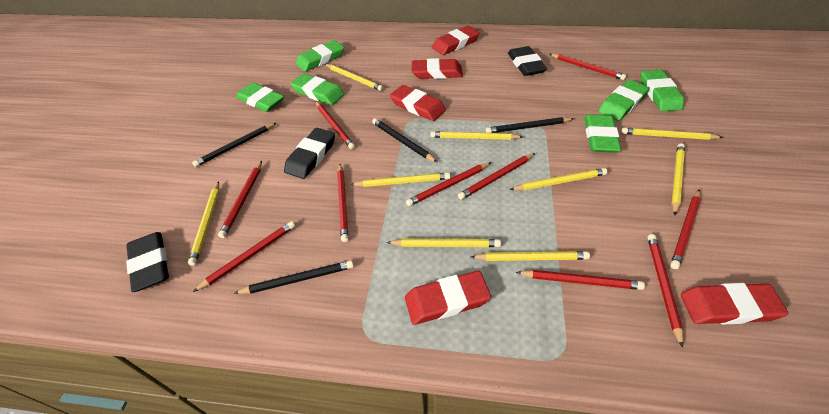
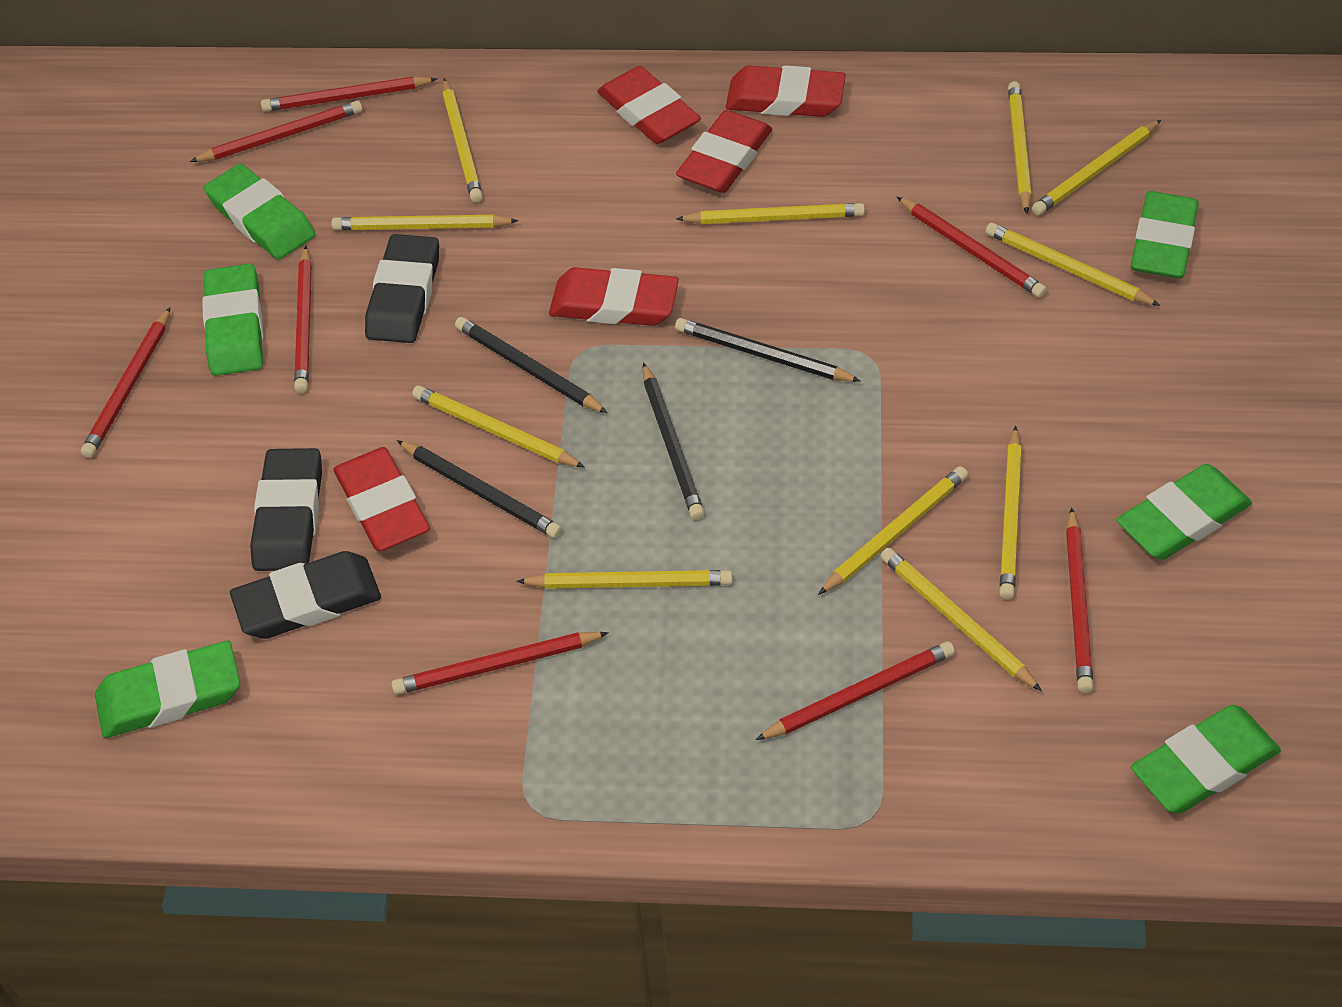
red pencil: 10 -> 8
yellow pencil: 9 -> 11

